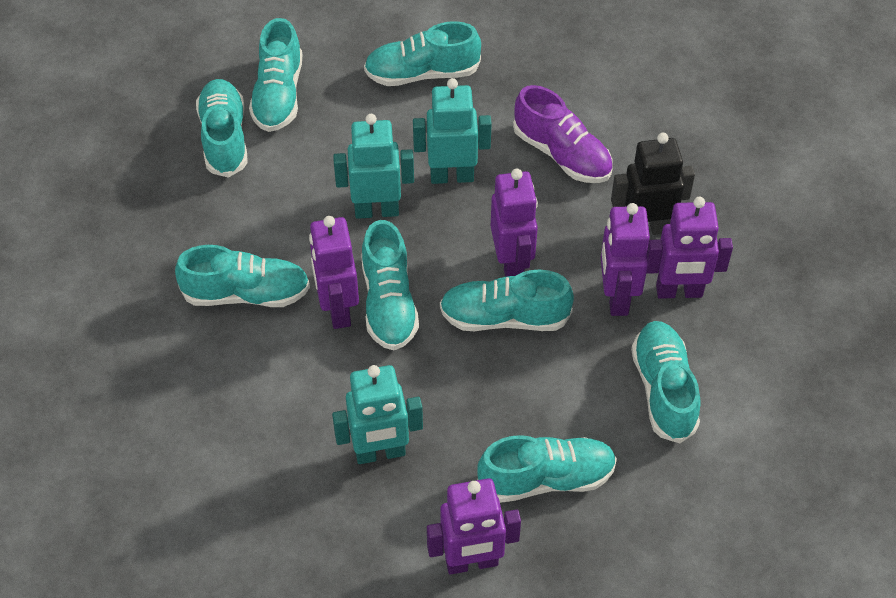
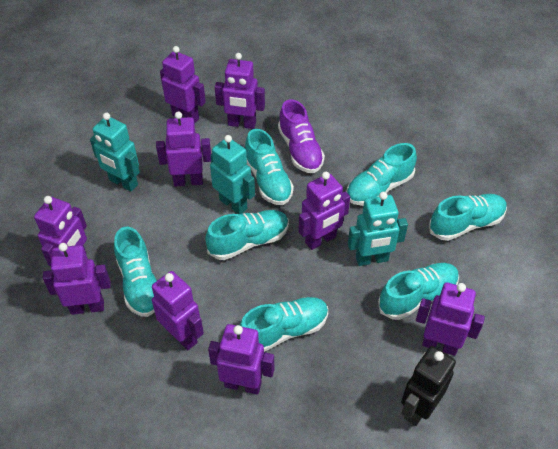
purple robot: 5 -> 9
turquoise shoe: 8 -> 7

